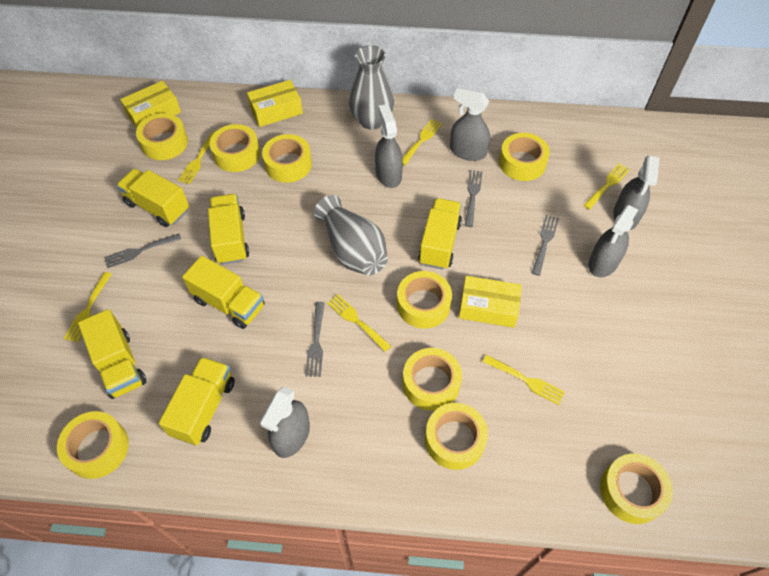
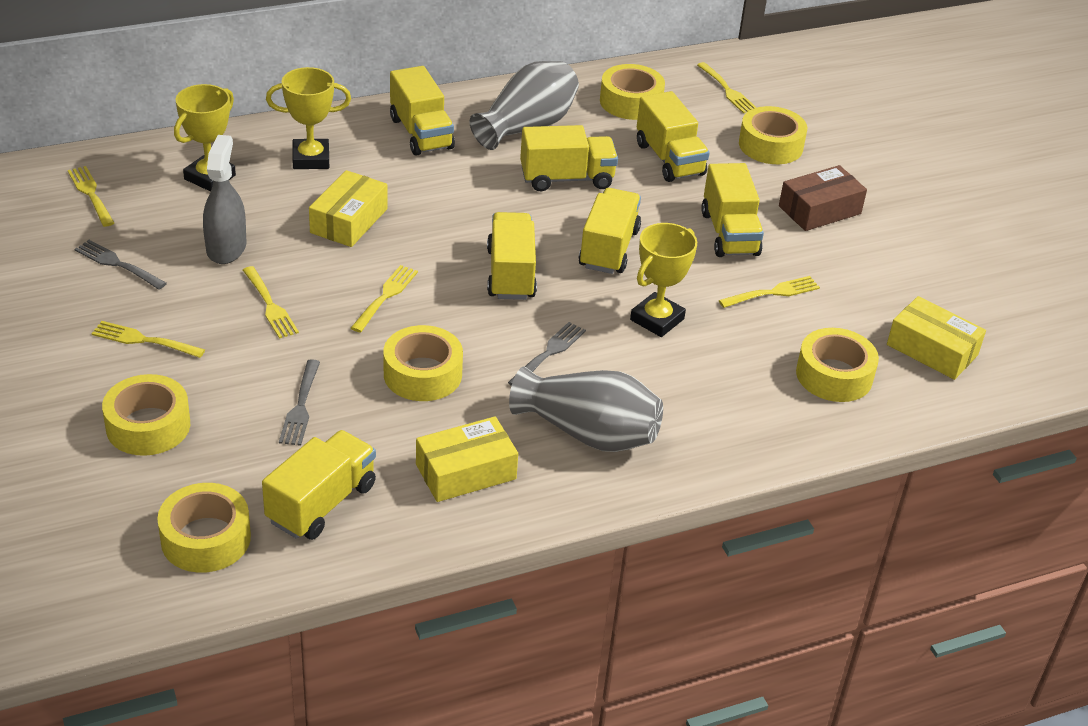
brown box: 0 -> 1
grey fork: 4 -> 3
grey spray bottle: 5 -> 1
yellow tape: 9 -> 6
yellow trophy: 0 -> 3
yellow truck: 6 -> 7

